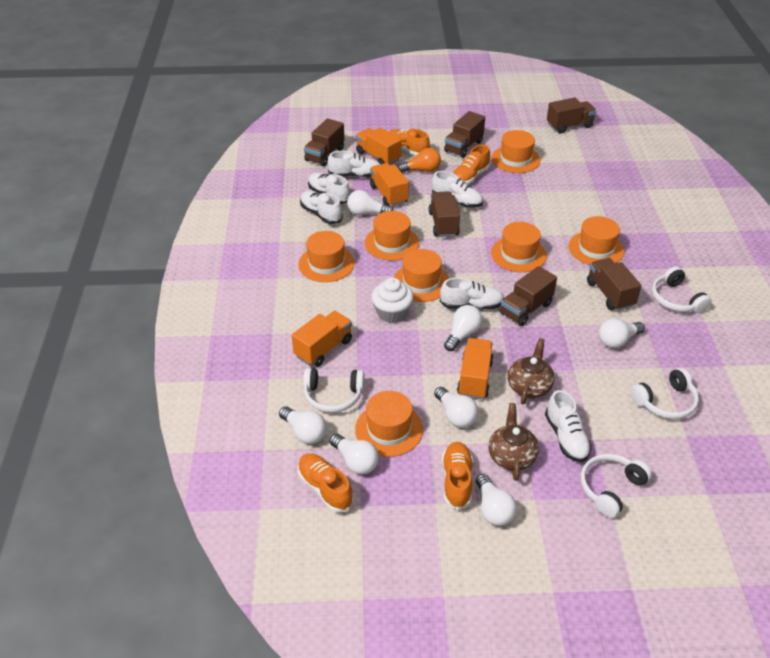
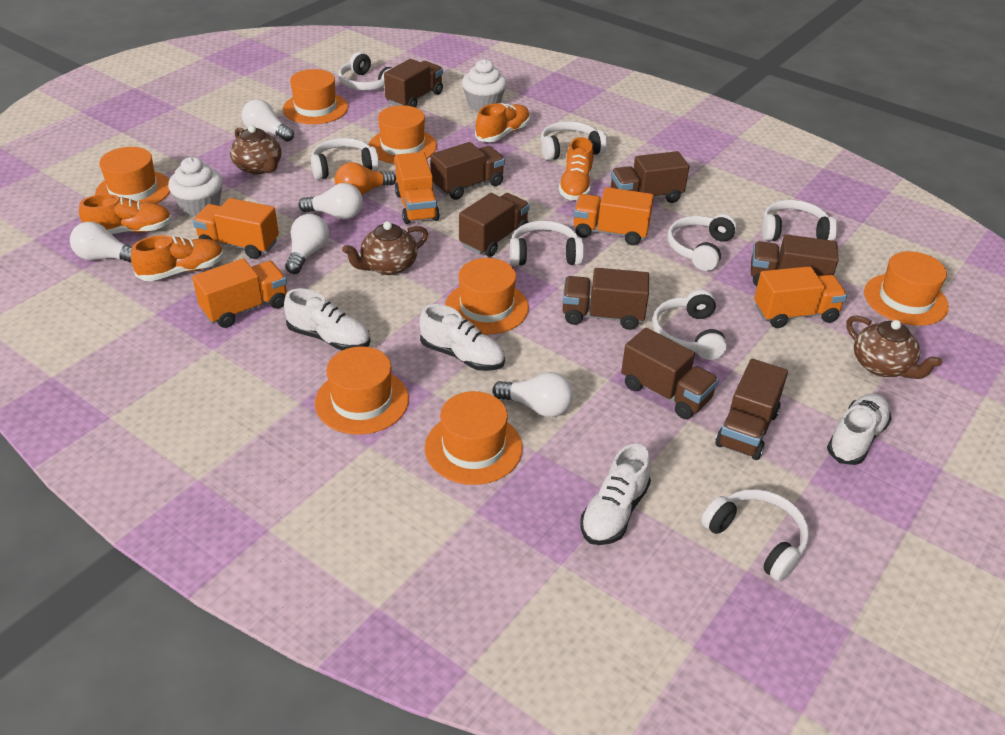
brown teapot: 2 -> 3
brown truck: 6 -> 8
orange truck: 4 -> 5
white cupcake: 1 -> 2
white headphones: 4 -> 8
white light bulb: 7 -> 5
white shoe: 6 -> 4

